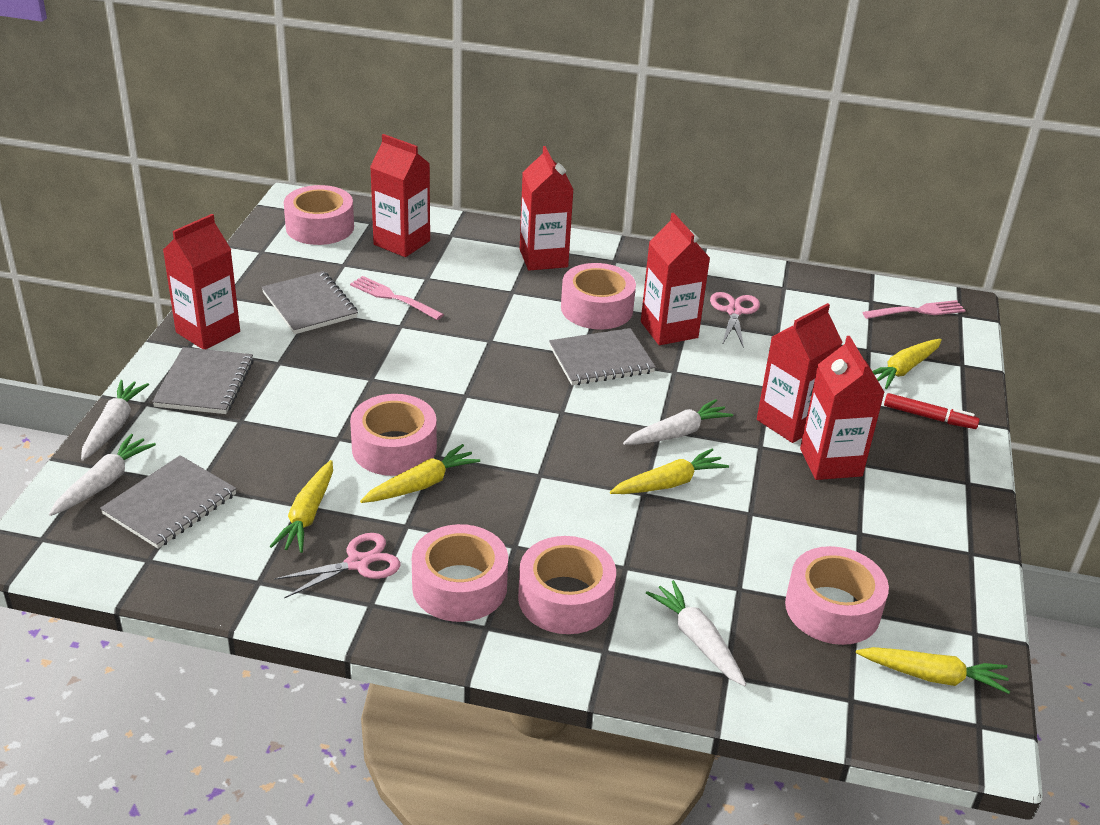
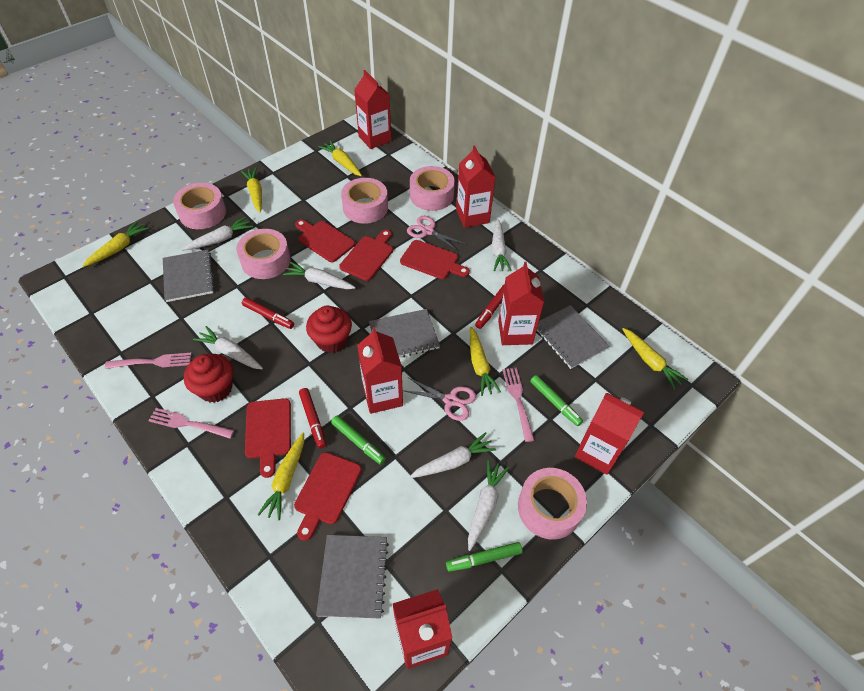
green marker: 0 -> 3
pink fork: 2 -> 3
pink tape: 6 -> 5
red cupcake: 0 -> 2
red cutting board: 0 -> 5
red marker: 1 -> 3
white carrot: 4 -> 6
yellow carrot: 5 -> 6

